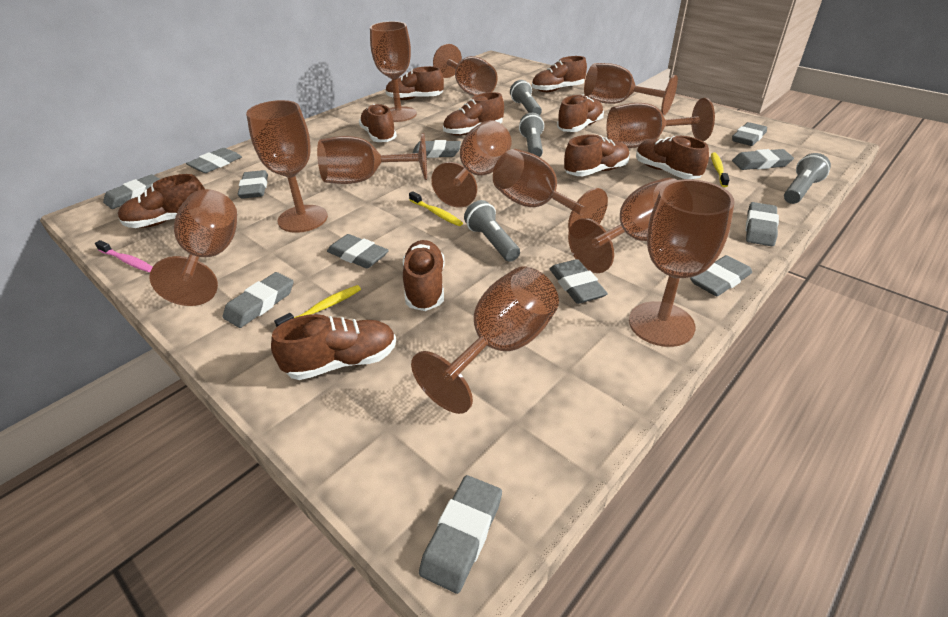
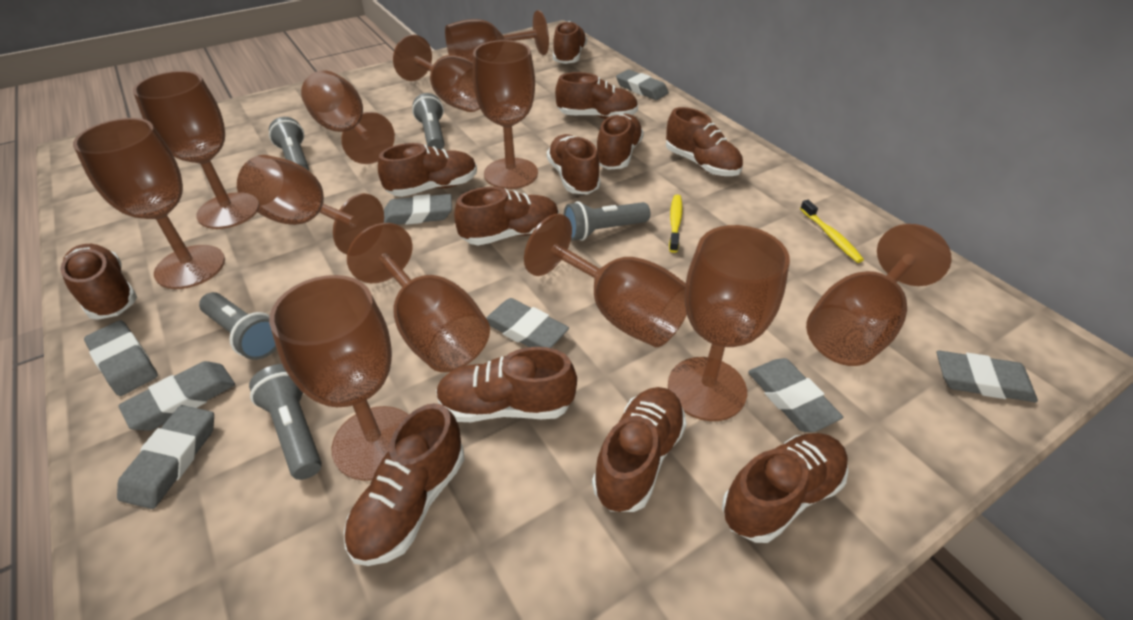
brown shoe: 10 -> 12
grey eraser: 12 -> 8
grey flashlight: 4 -> 5
pink toothbrush: 1 -> 0
yellow toothbrush: 3 -> 2

